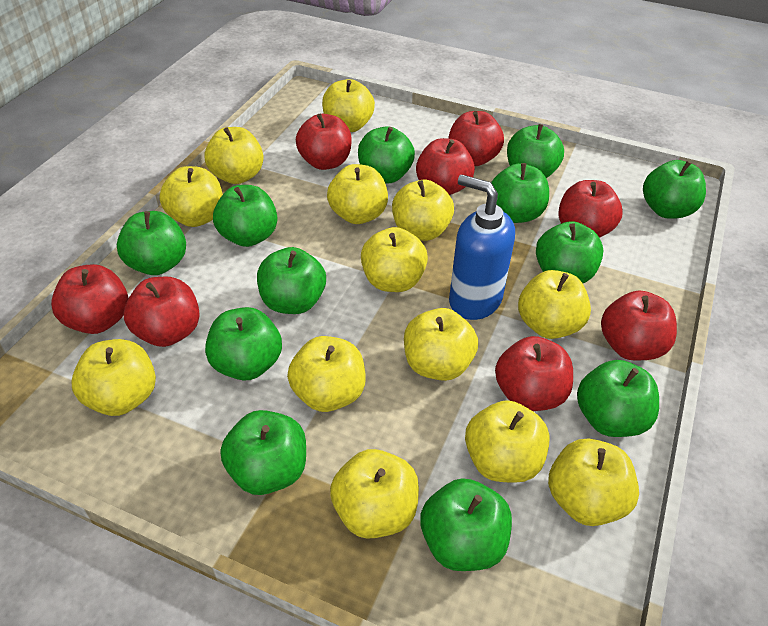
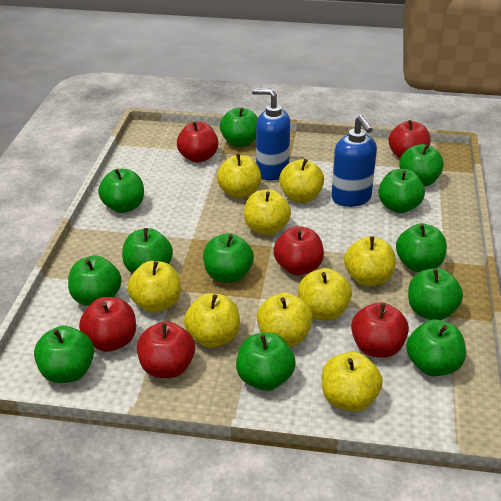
blue soap dispenser: 1 -> 2
red apple: 8 -> 6
yellow apple: 13 -> 9

